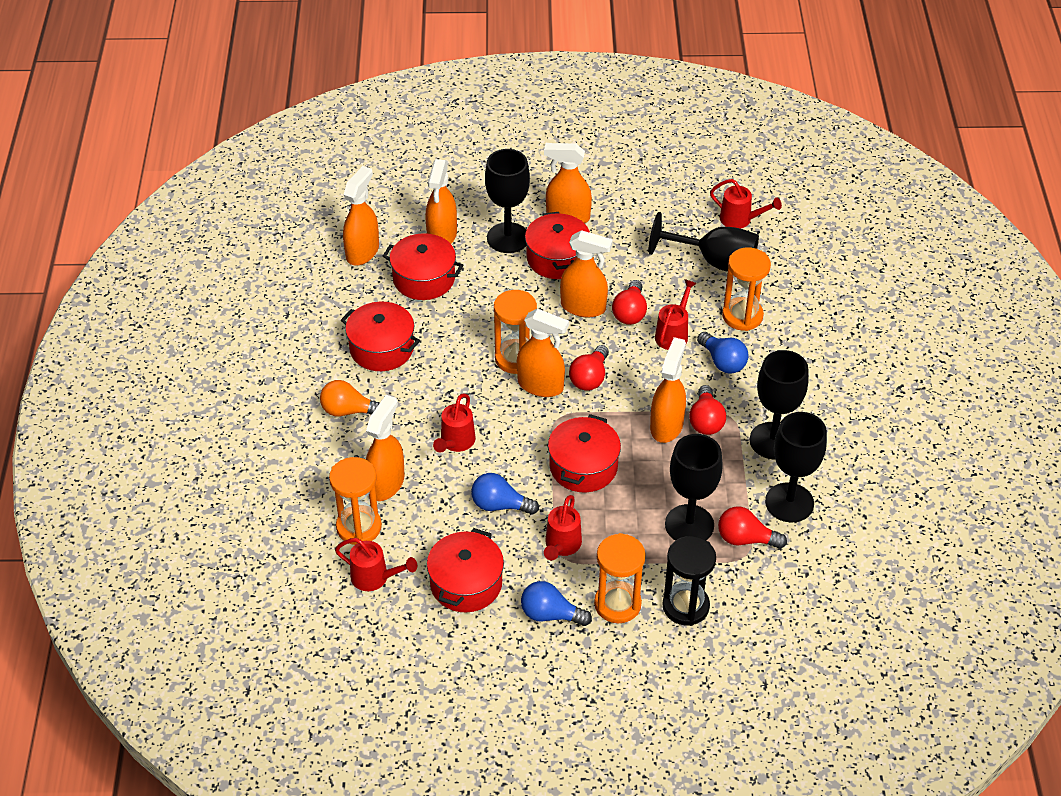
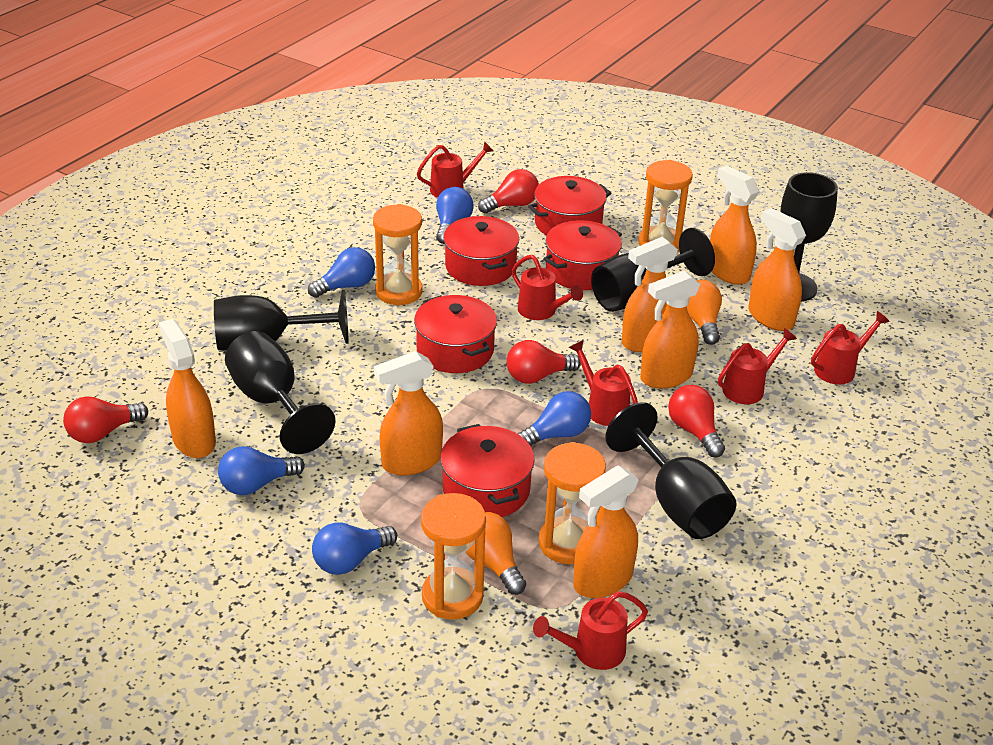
black hourglass: 1 -> 0
blue light bulb: 3 -> 5
orange light bulb: 1 -> 2
red watering can: 5 -> 6

